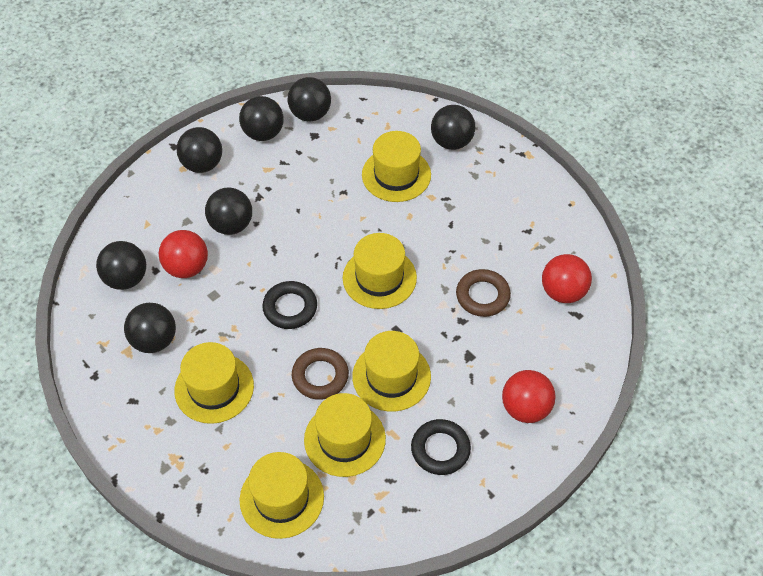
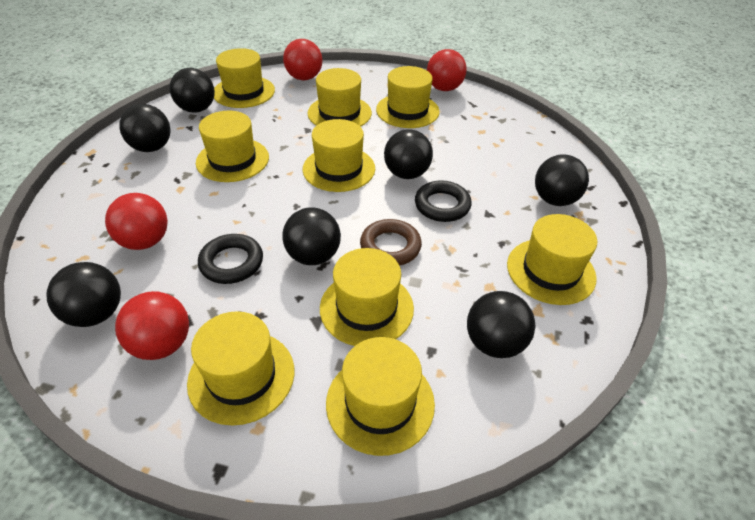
brown ring: 2 -> 1
red ball: 3 -> 4
yellow hat: 6 -> 9

